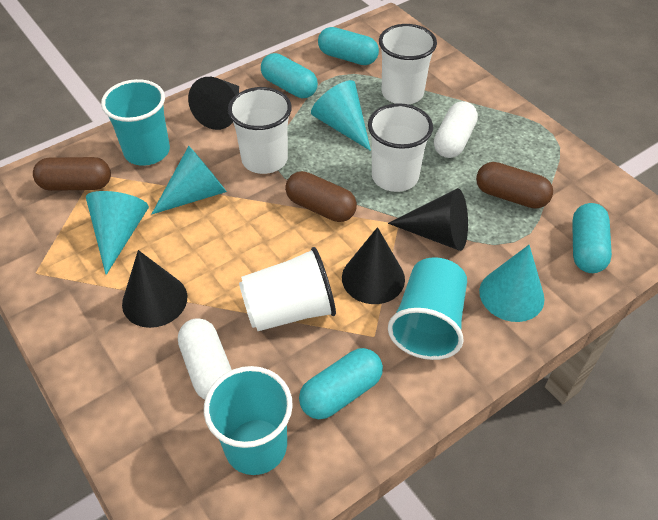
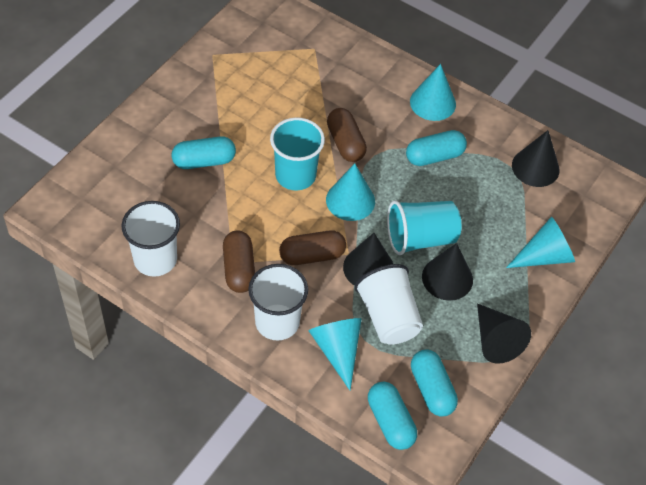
turquoise cup: 3 -> 2
white capsule: 2 -> 0
white cup: 4 -> 3

